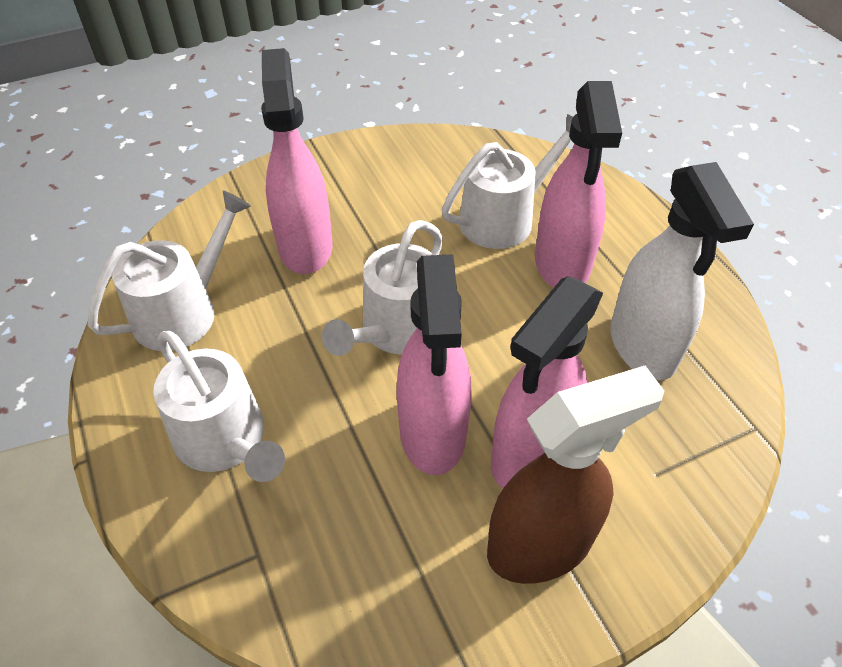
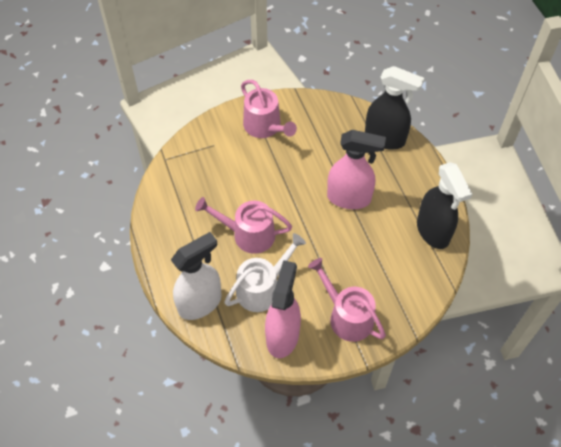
black spray bottle: 0 -> 2
brown spray bottle: 1 -> 0
pink spray bottle: 4 -> 2
pink watering can: 0 -> 3
white watering can: 4 -> 1

